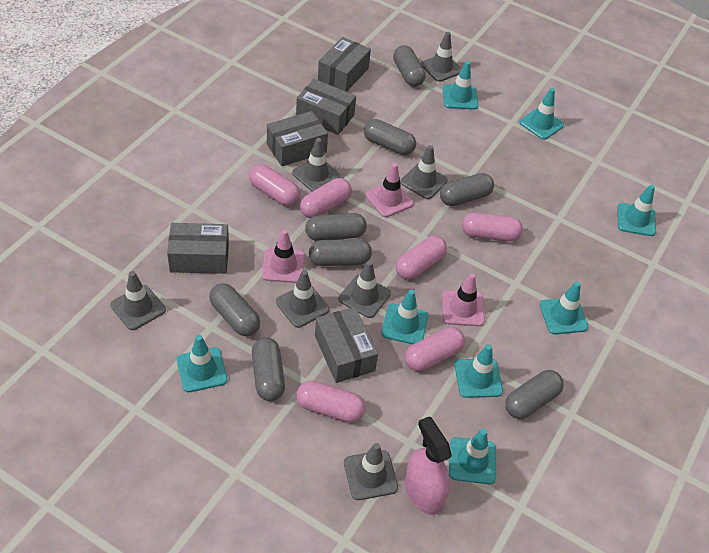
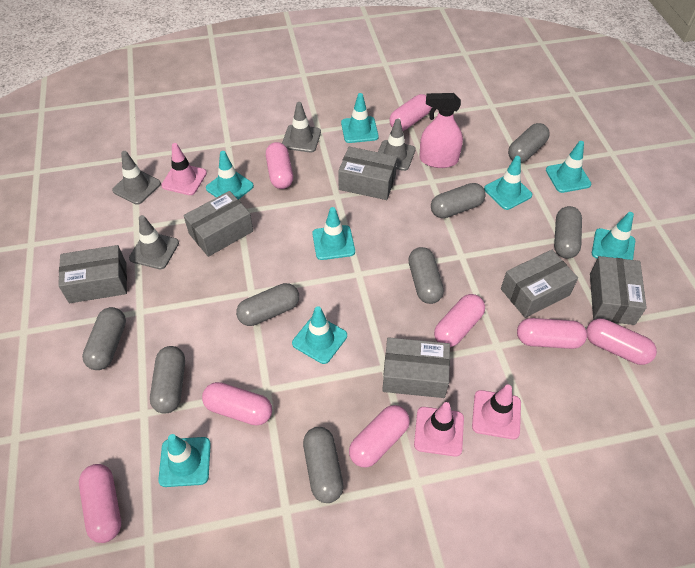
grey box: 5 -> 6
grey traffic cone: 7 -> 4
pink capsule: 6 -> 8

